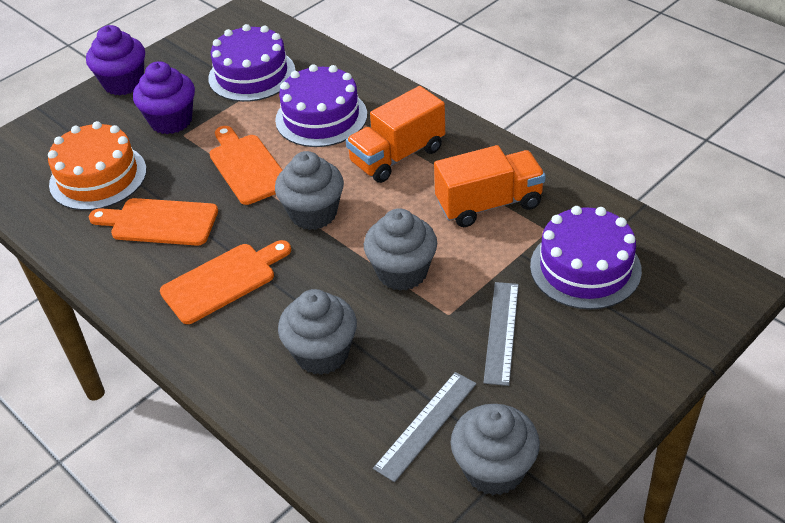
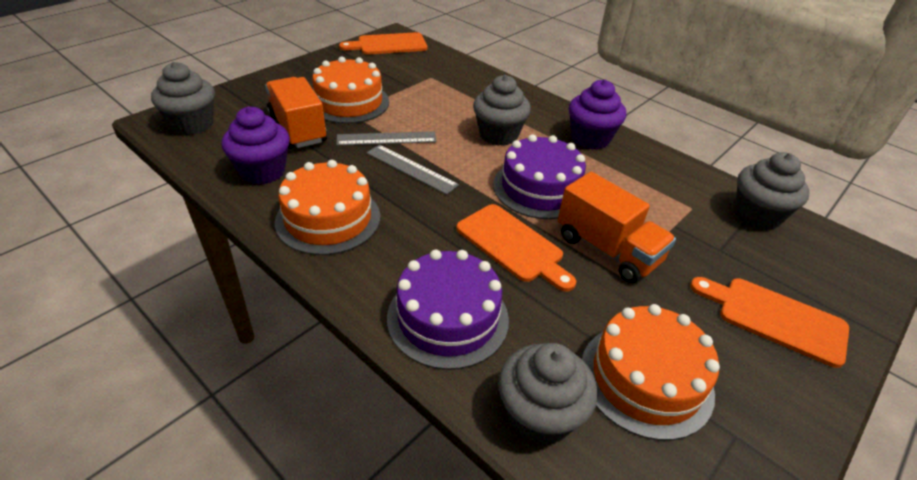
orange cake: 1 -> 3
purple cake: 3 -> 2

